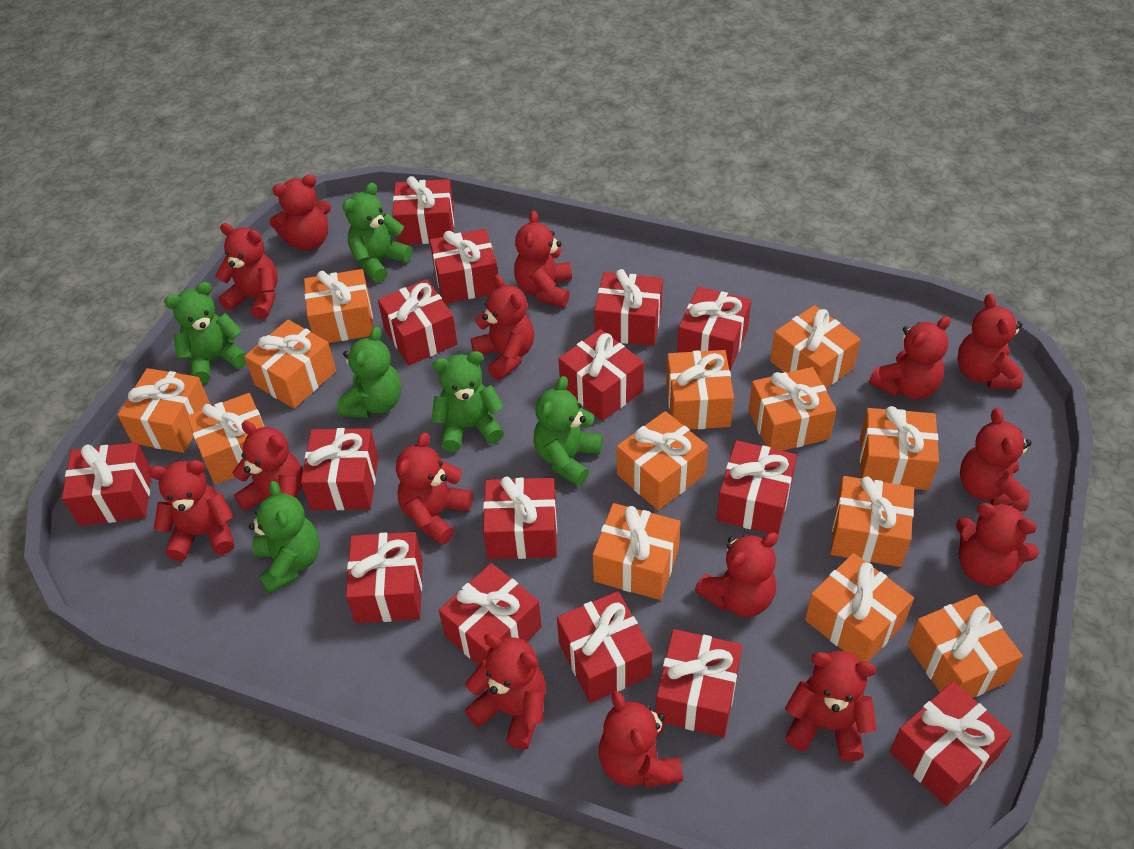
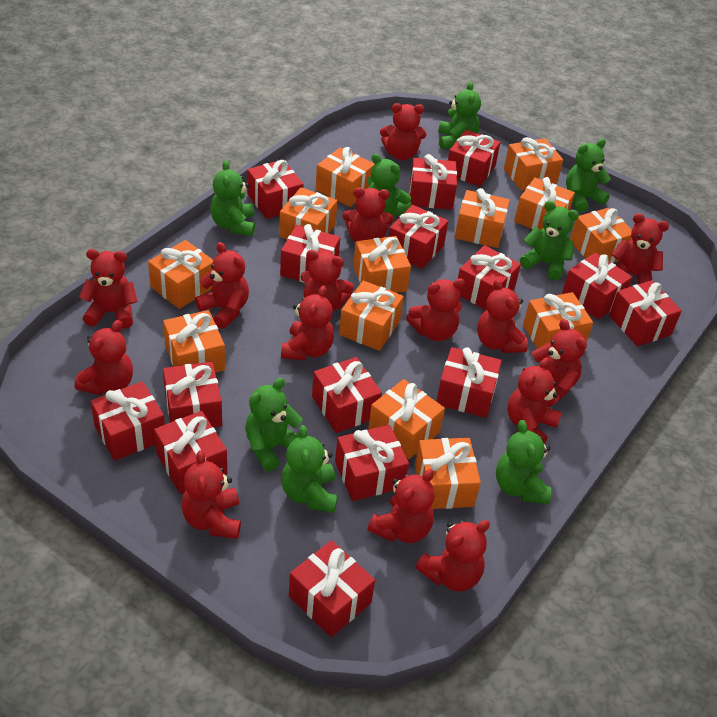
green teddy bear: 6 -> 8

